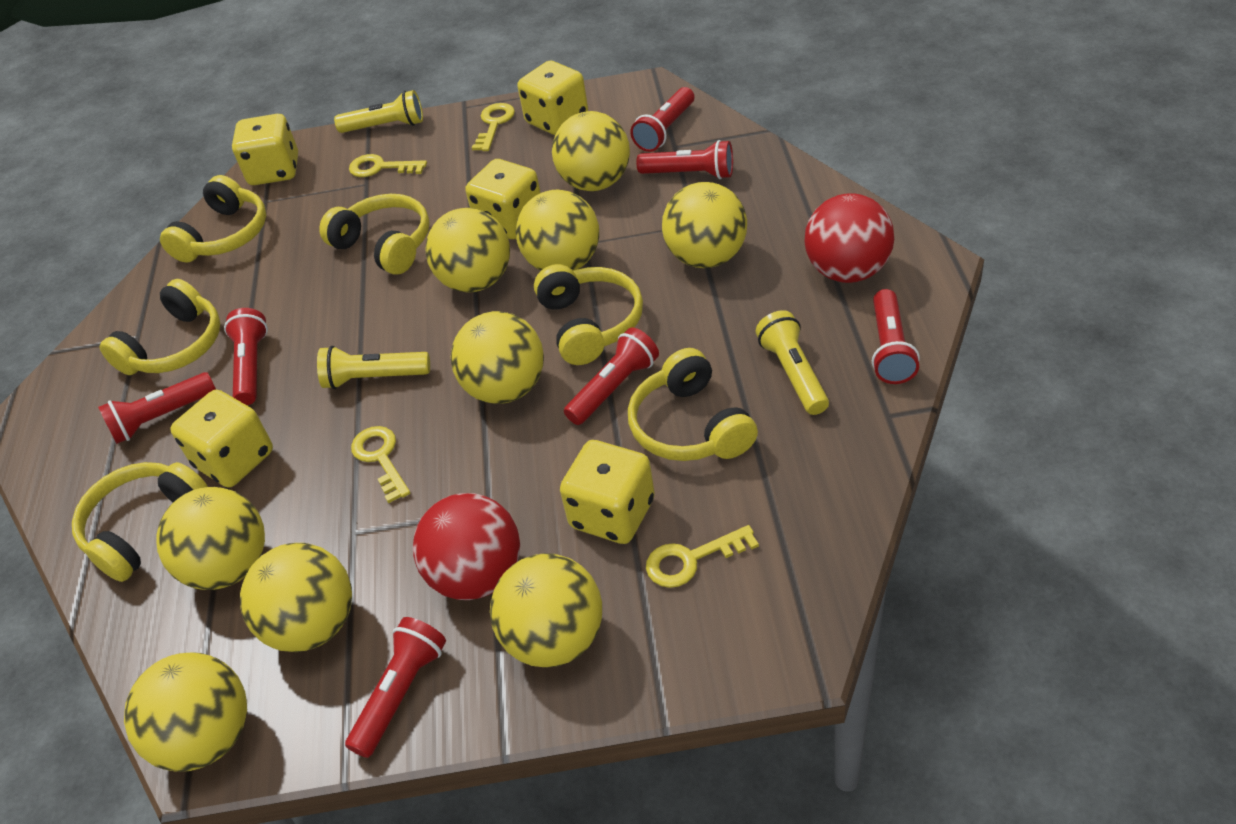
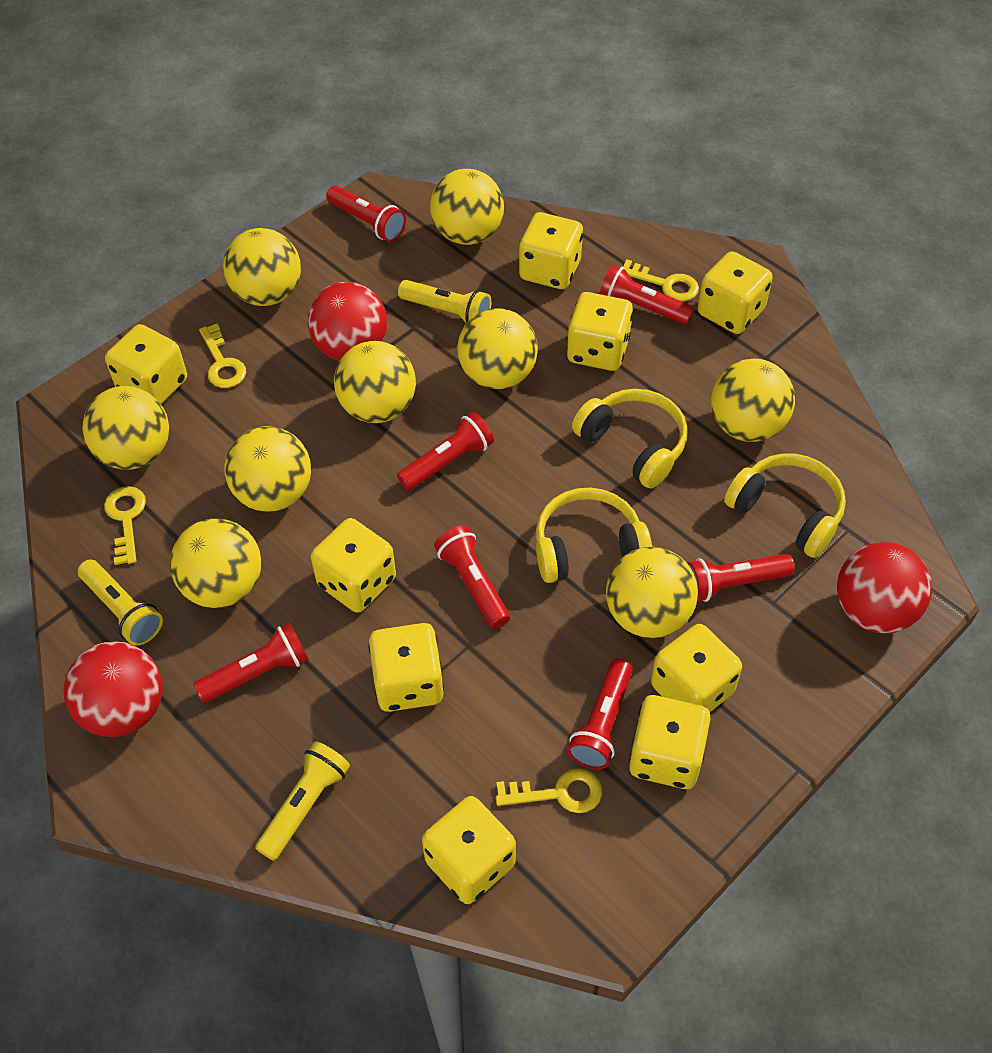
red ball: 2 -> 3
yellow dice: 5 -> 9
yellow headphones: 6 -> 3

